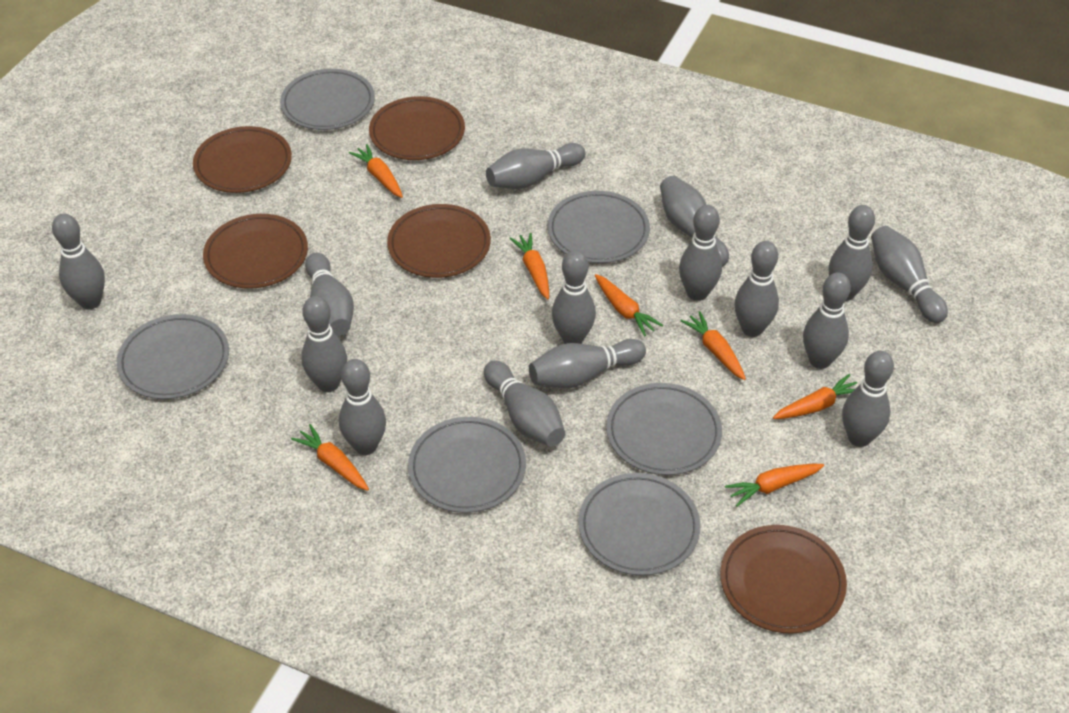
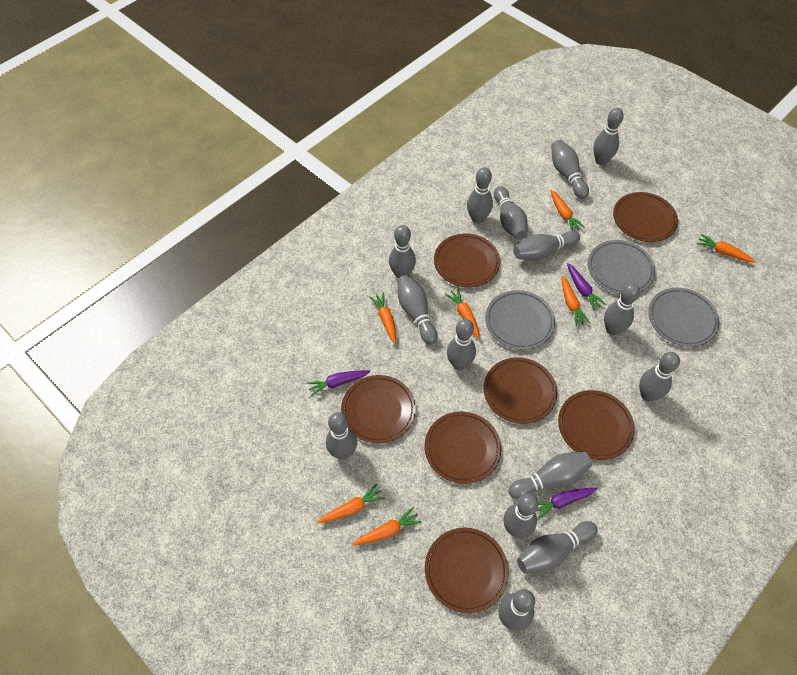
brown plate: 5 -> 7
grey plate: 6 -> 3
purple carrot: 0 -> 3

